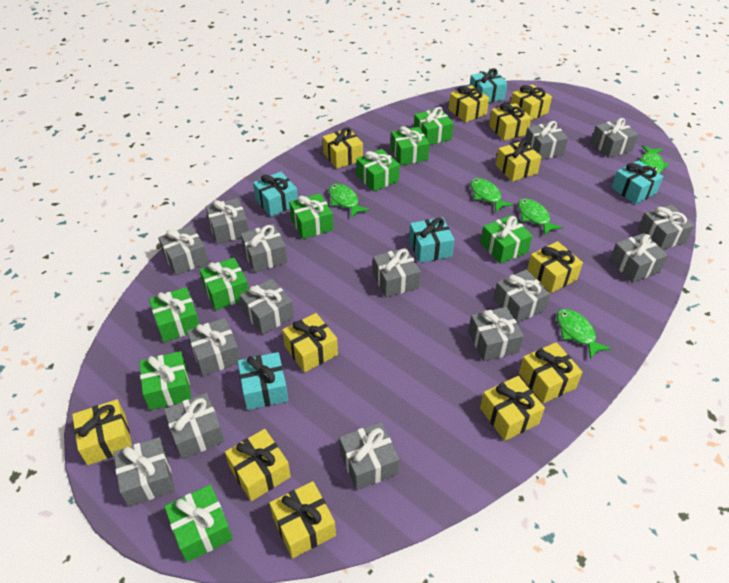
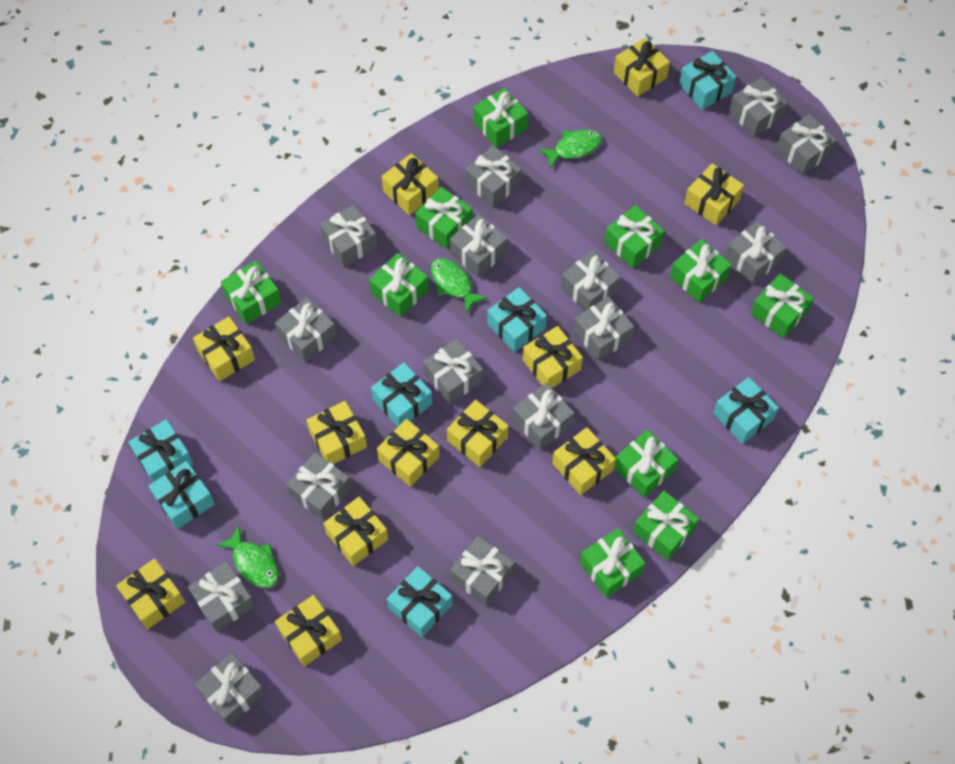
green fish: 5 -> 3
green gift: 9 -> 10
turquoise gift: 5 -> 7

